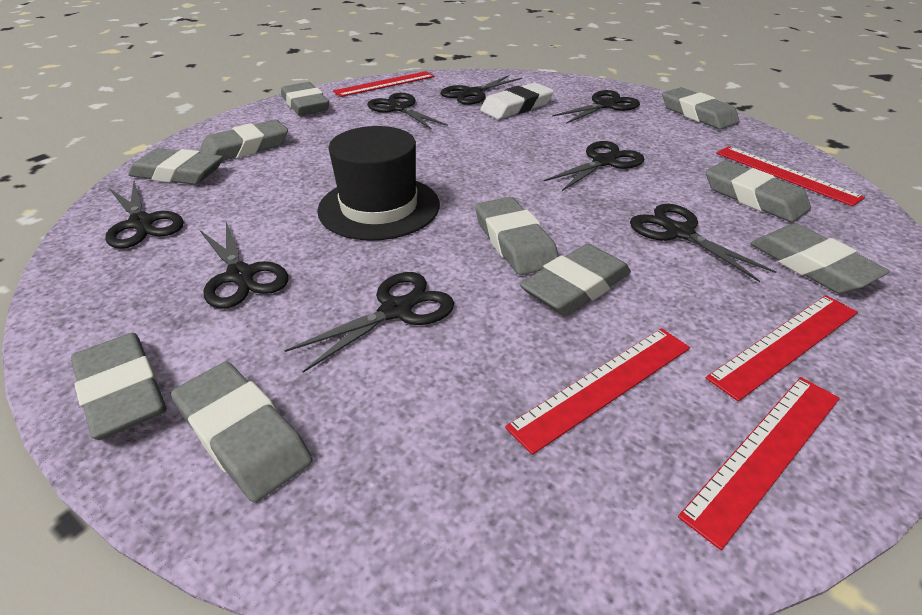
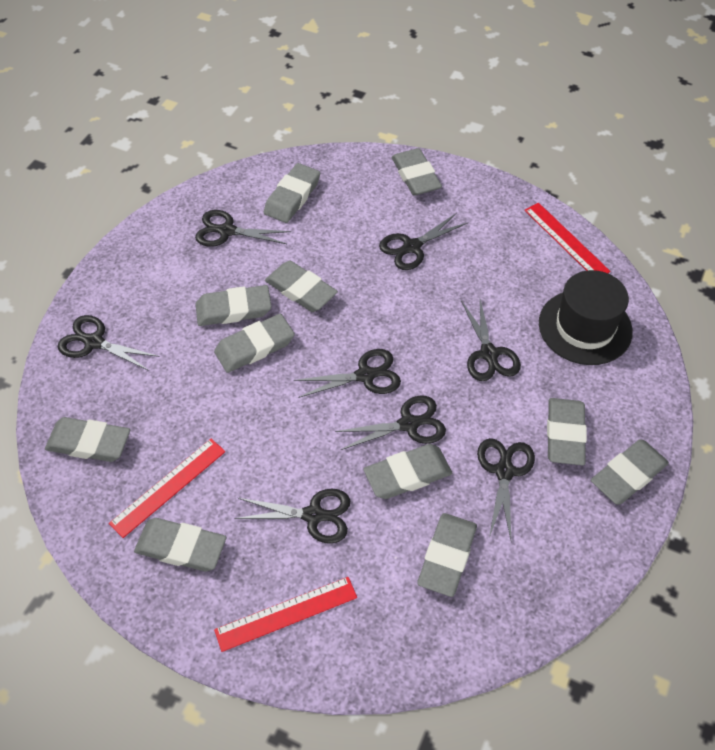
grey eraser: 10 -> 11
red ruler: 5 -> 3
white eraser: 1 -> 0

